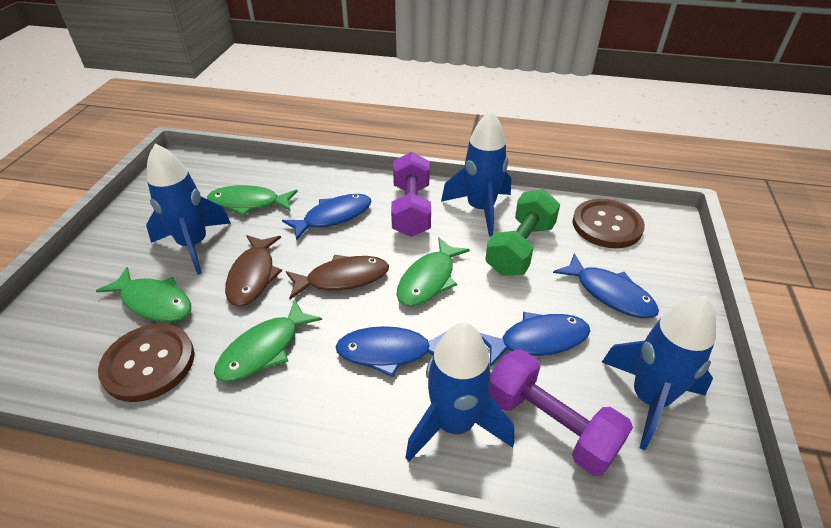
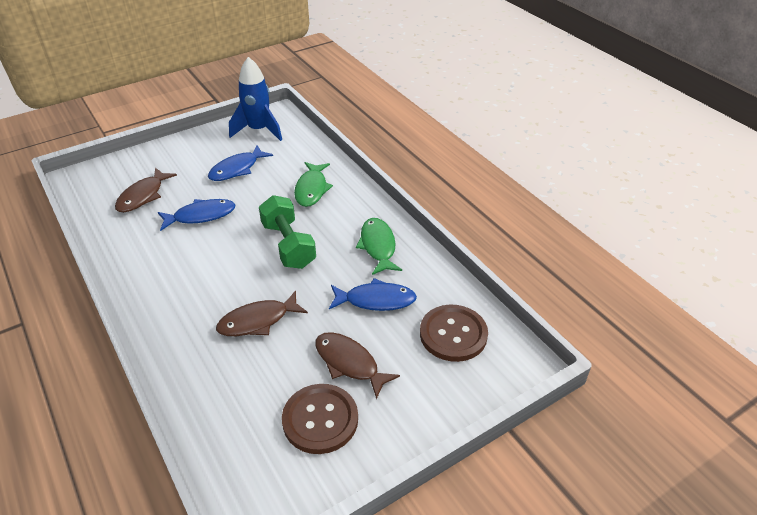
blue fish: 4 -> 3
blue rocket: 4 -> 1
brown fish: 2 -> 3
green fish: 4 -> 2
purple dumbbell: 2 -> 0

